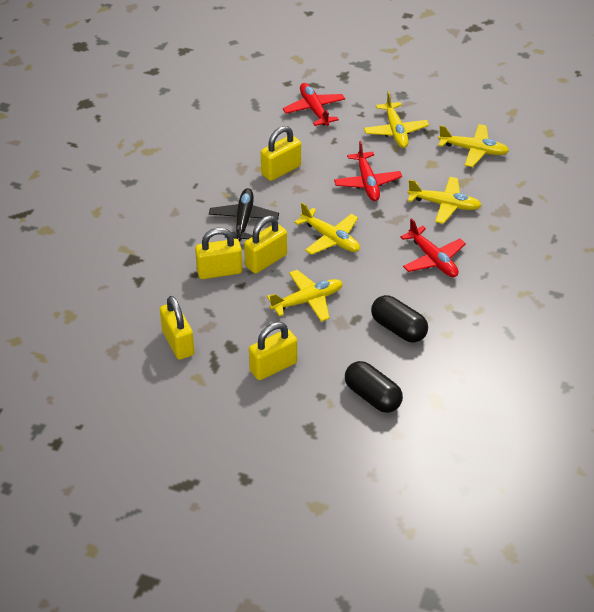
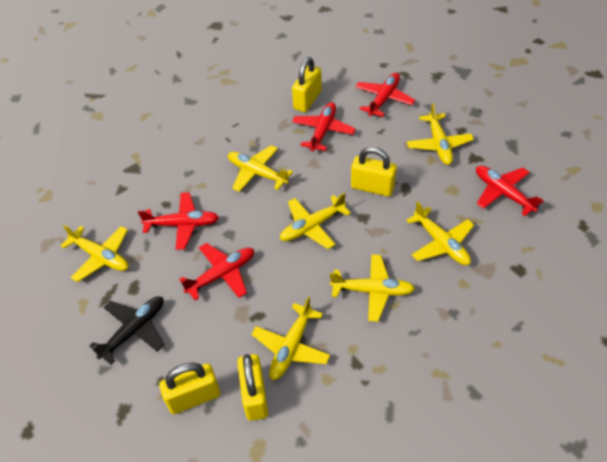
black capsule: 2 -> 0
red plane: 3 -> 5
yellow padlock: 5 -> 4
yellow plane: 5 -> 7

